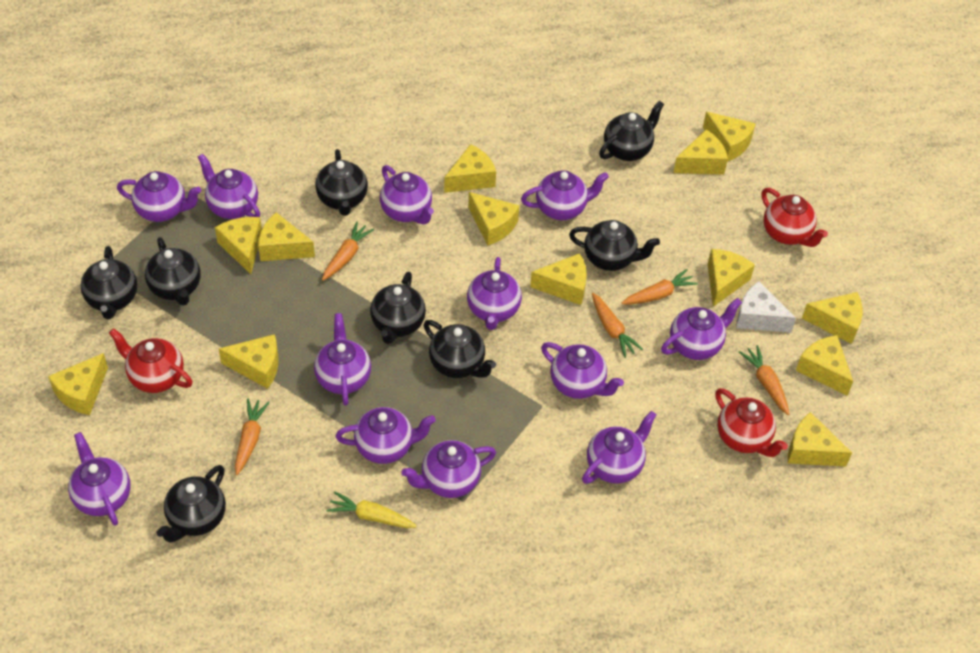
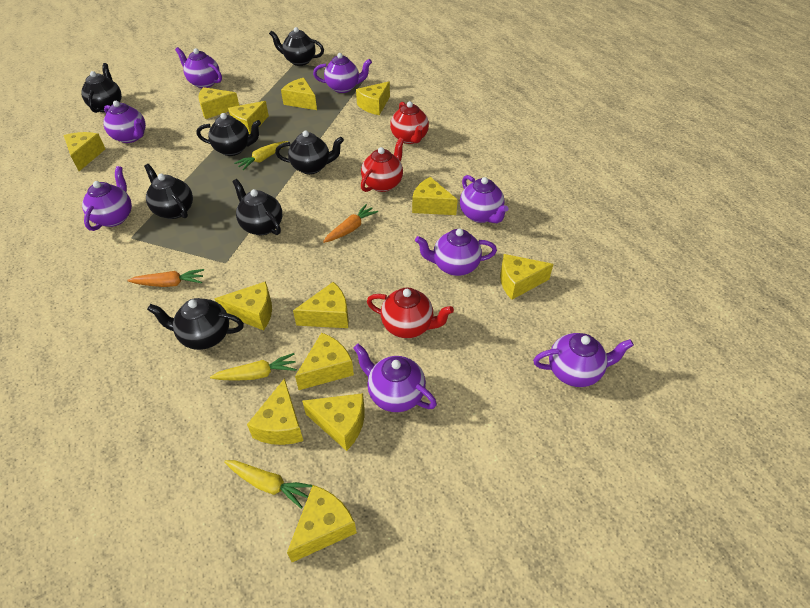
black teapot: 8 -> 7
orange carrot: 5 -> 2
purple teapot: 12 -> 8
white cheese: 1 -> 0
yellow carrot: 1 -> 3

